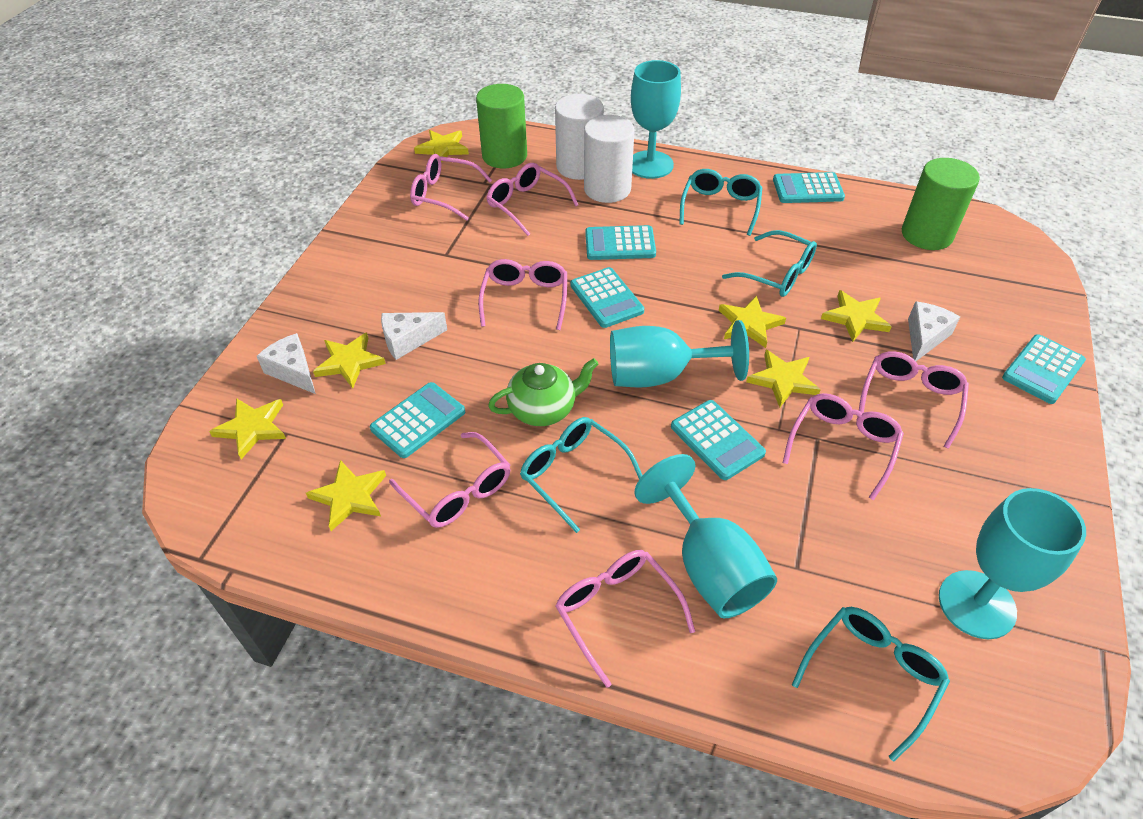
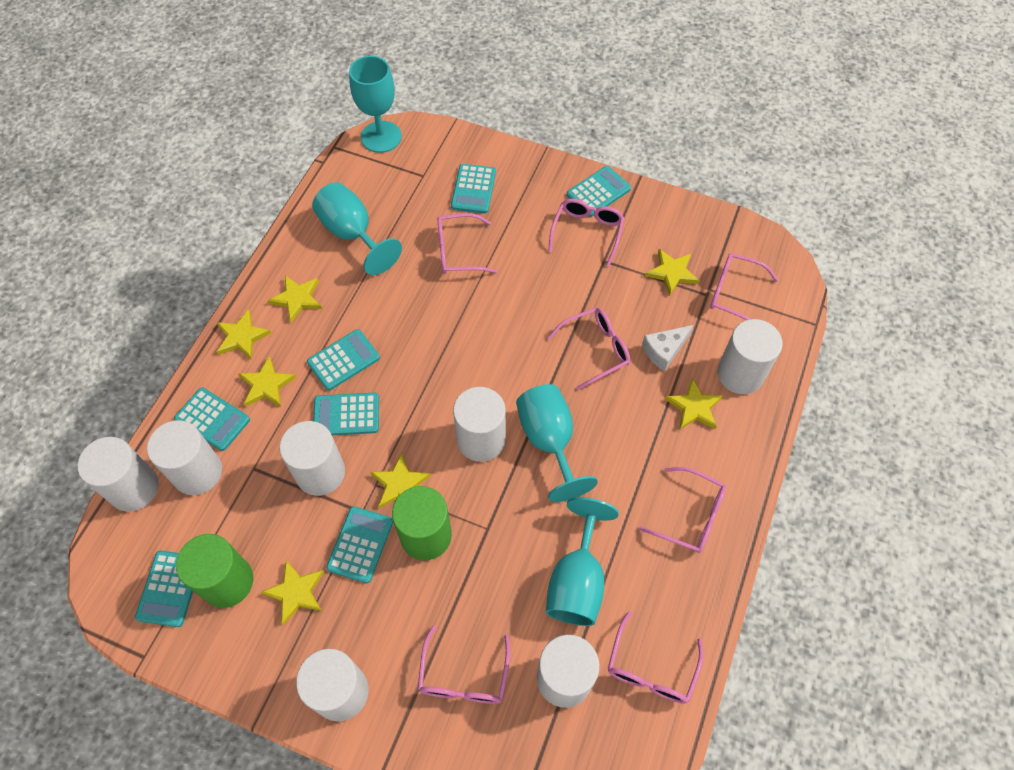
green teapot: 1 -> 0
turquoise calculator: 6 -> 7
turquoise glasses: 4 -> 0
white cheese: 3 -> 1
white cylinder: 2 -> 7

